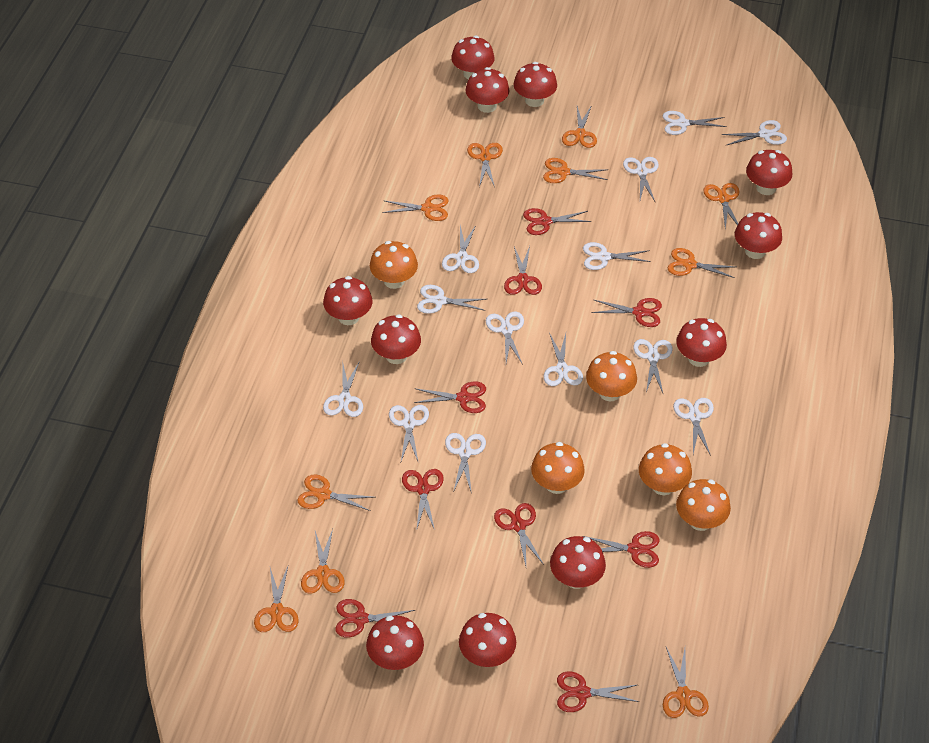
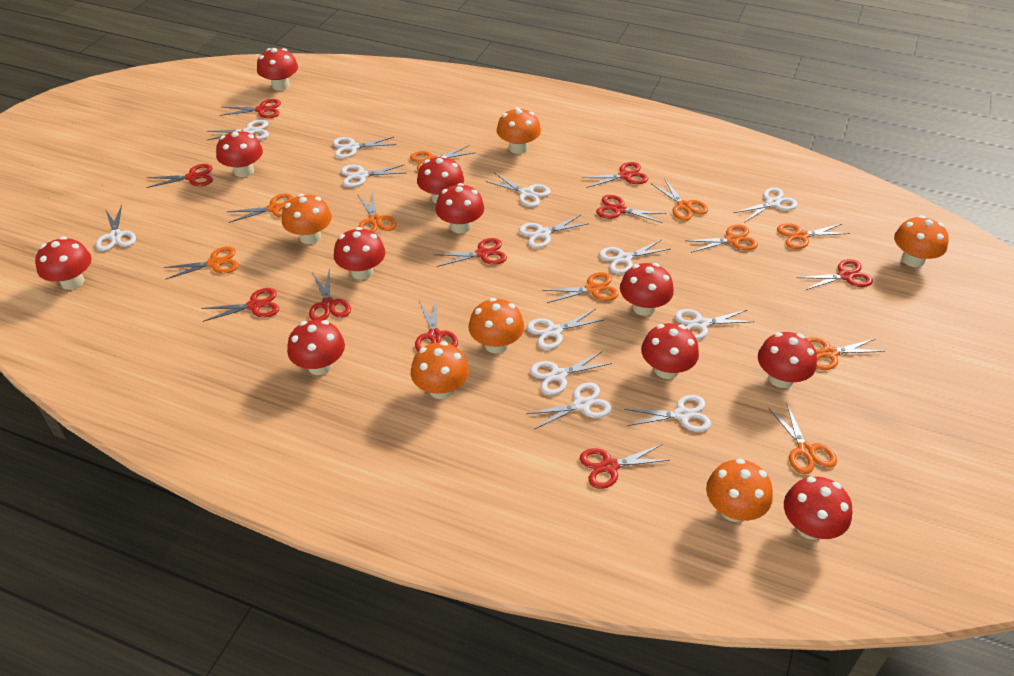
orange mushroom: 5 -> 6
red scissors: 9 -> 10

